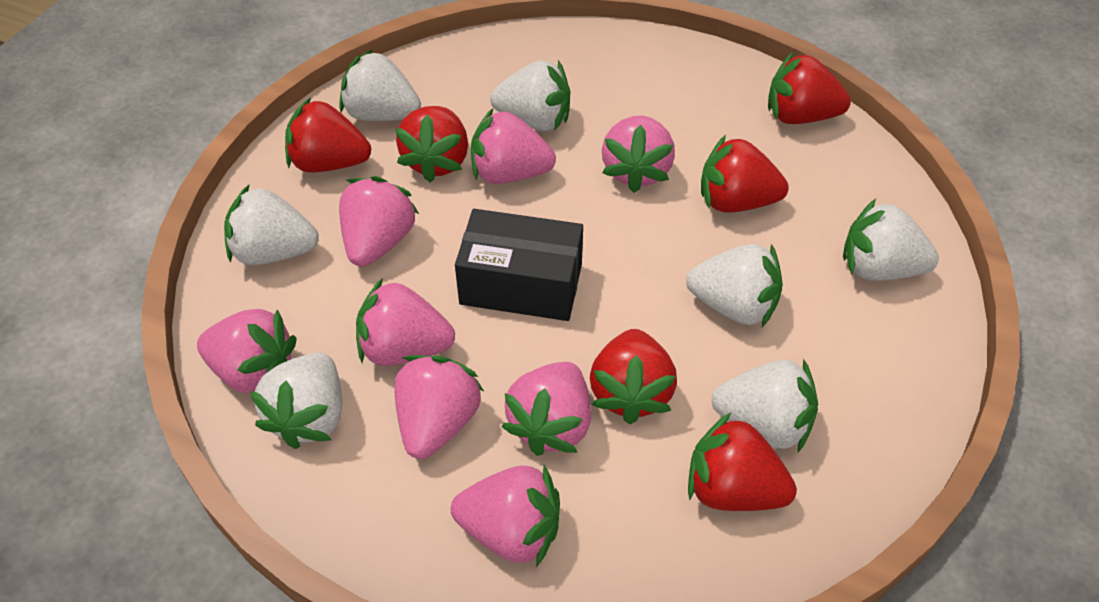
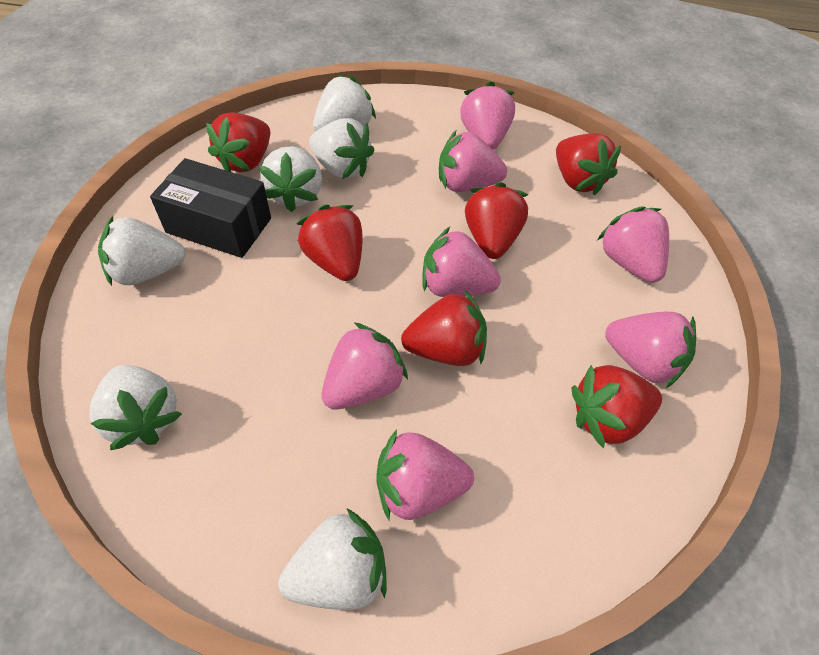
pink strawberry: 8 -> 7
white strawberry: 7 -> 6

